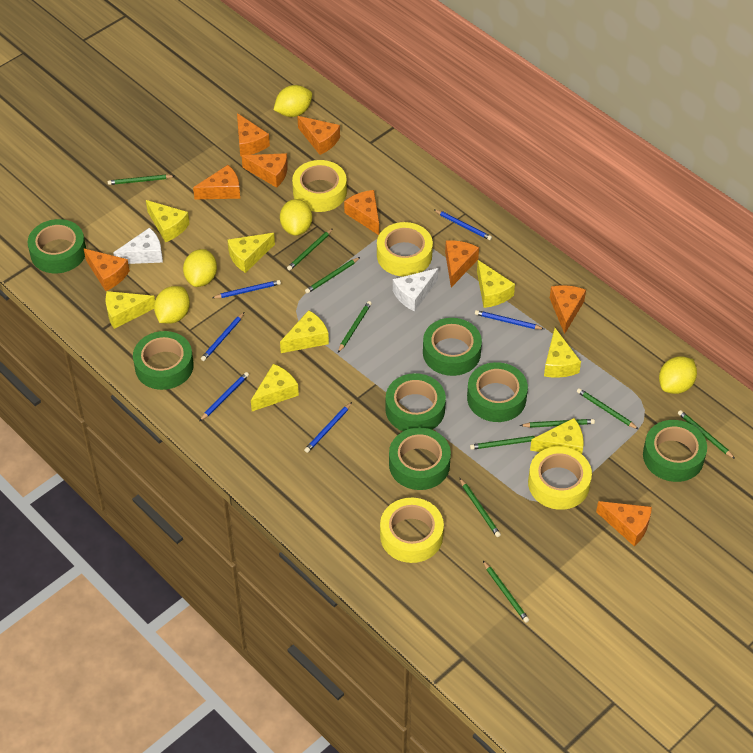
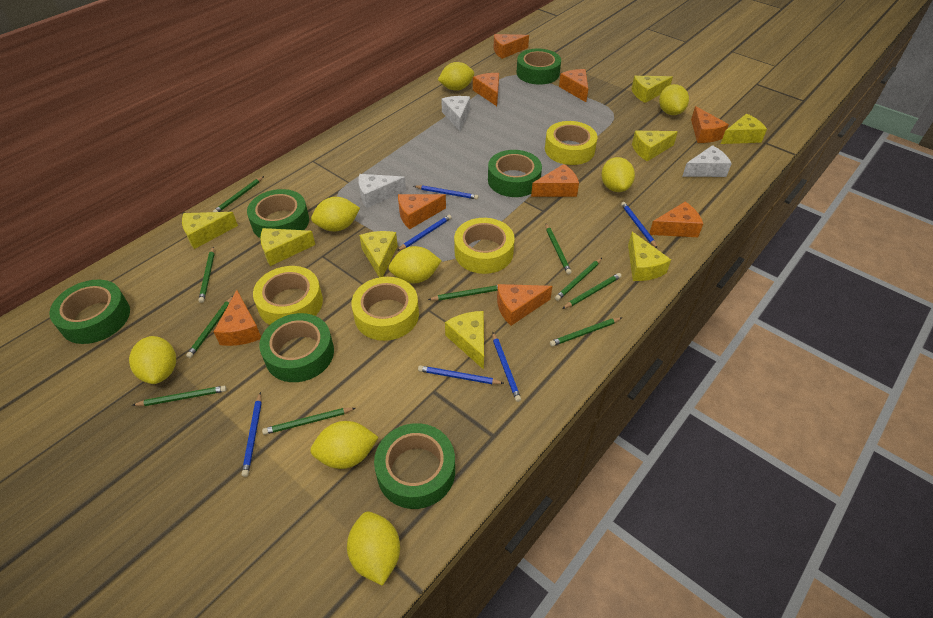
green tape: 7 -> 6
white cheese: 2 -> 3
yellow lemon: 5 -> 8

